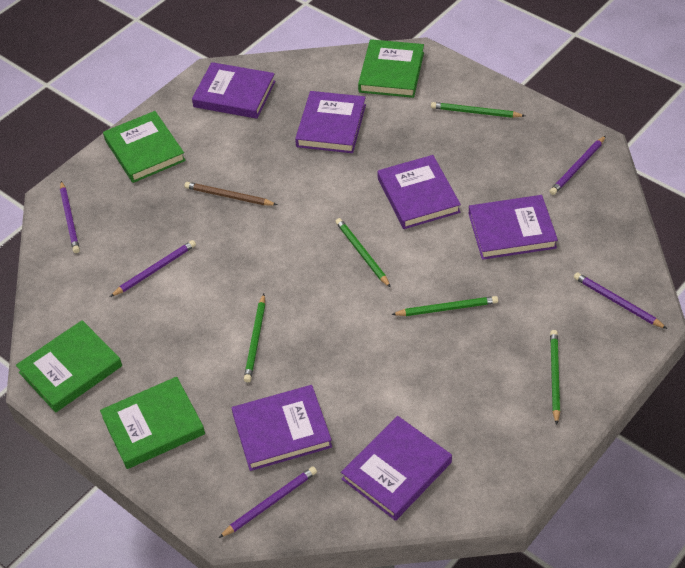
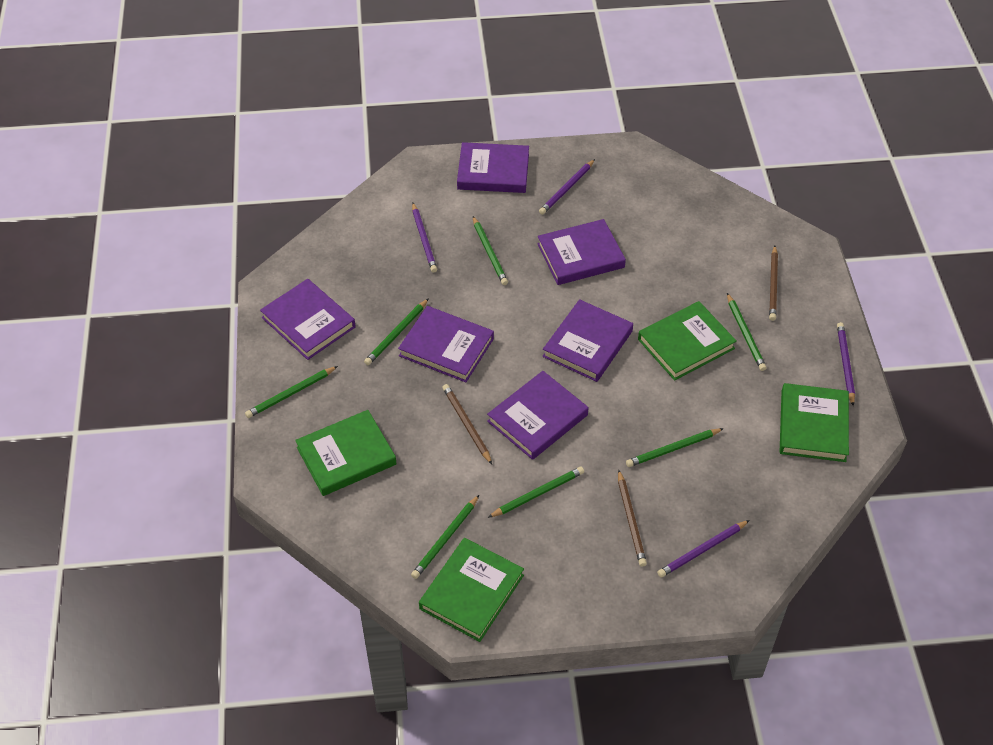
brown pencil: 1 -> 3
green pencil: 5 -> 7
purple pencil: 5 -> 4

